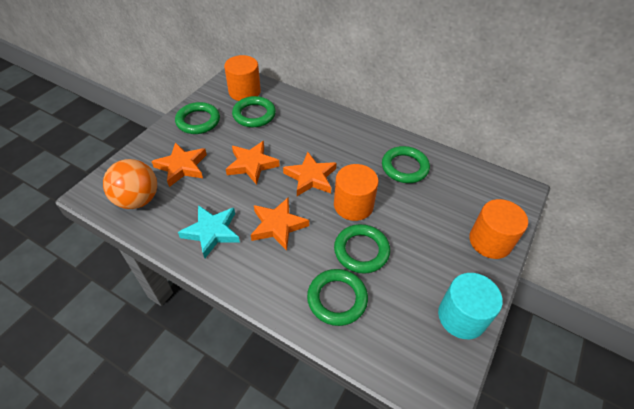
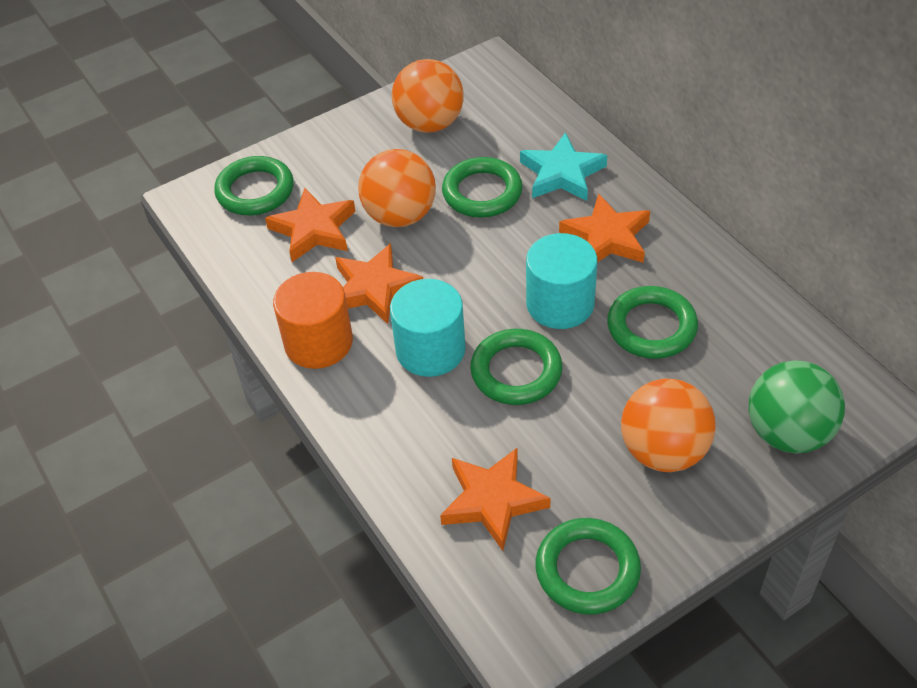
green ball: 0 -> 1
orange ball: 1 -> 3
orange cylinder: 3 -> 1
turquoise cylinder: 1 -> 2

